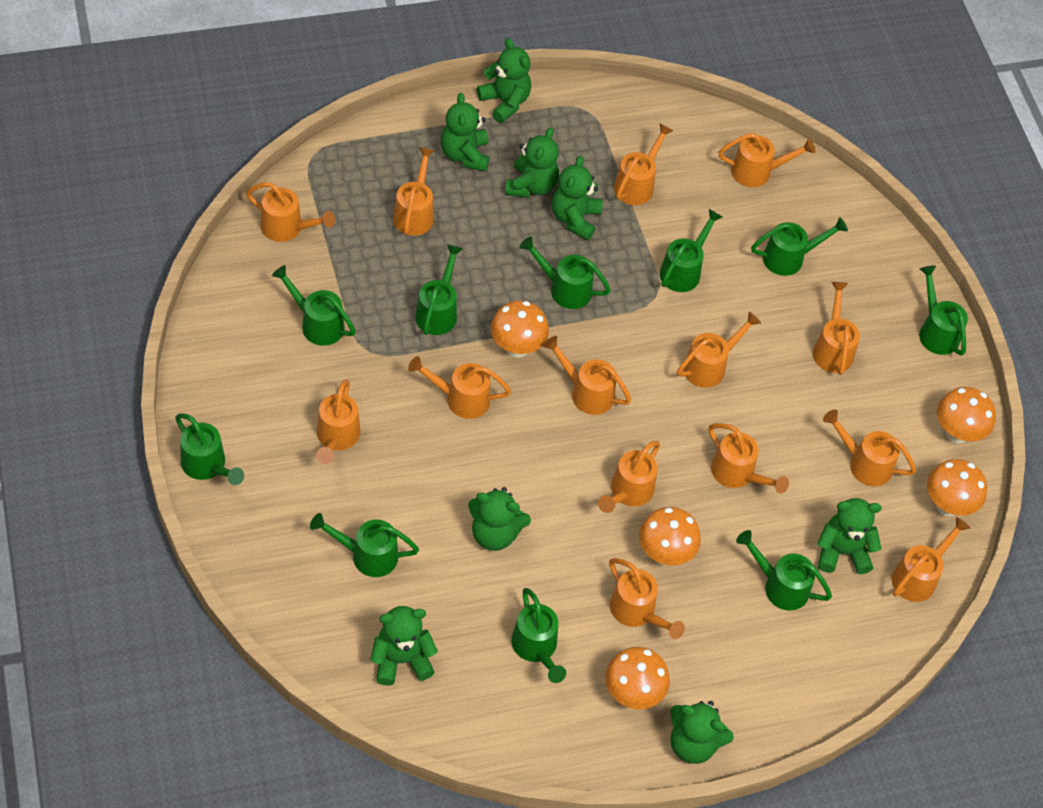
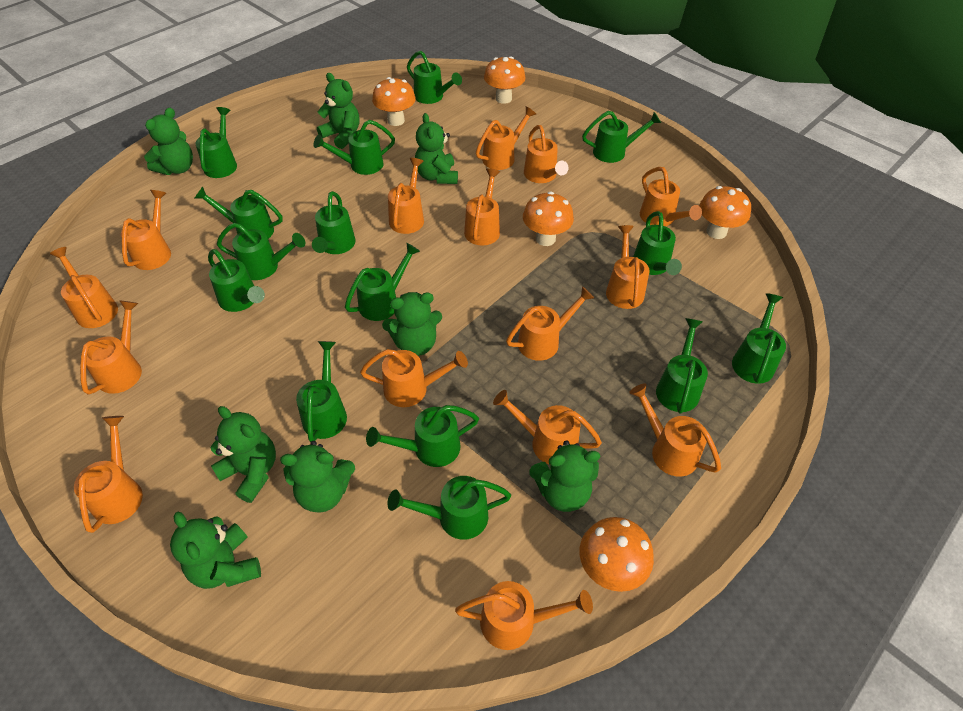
green watering can: 10 -> 15
orange watering can: 14 -> 15

